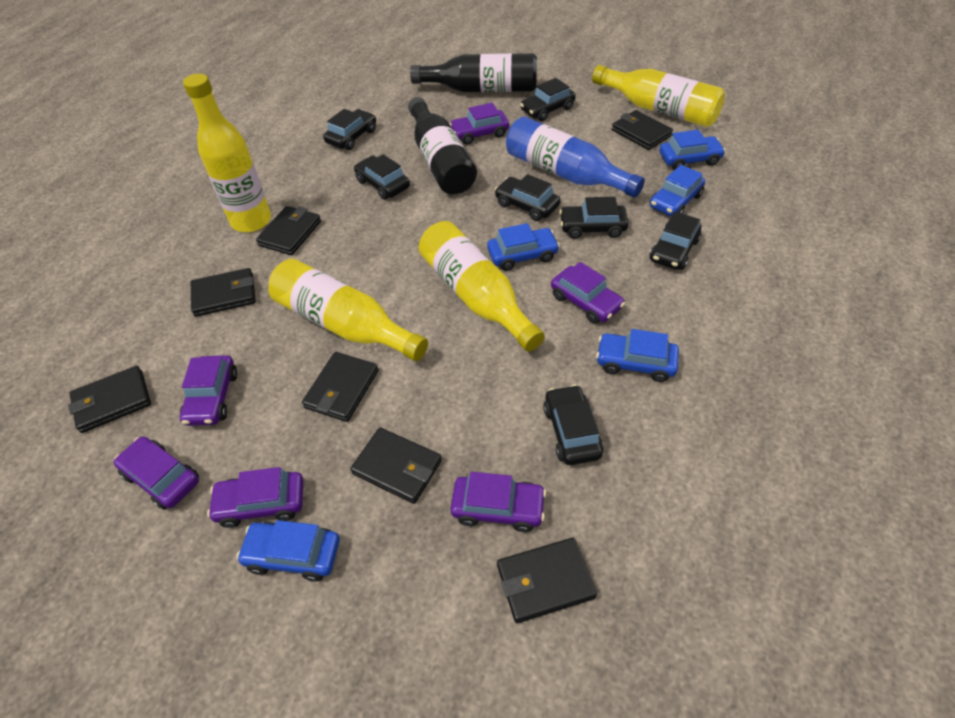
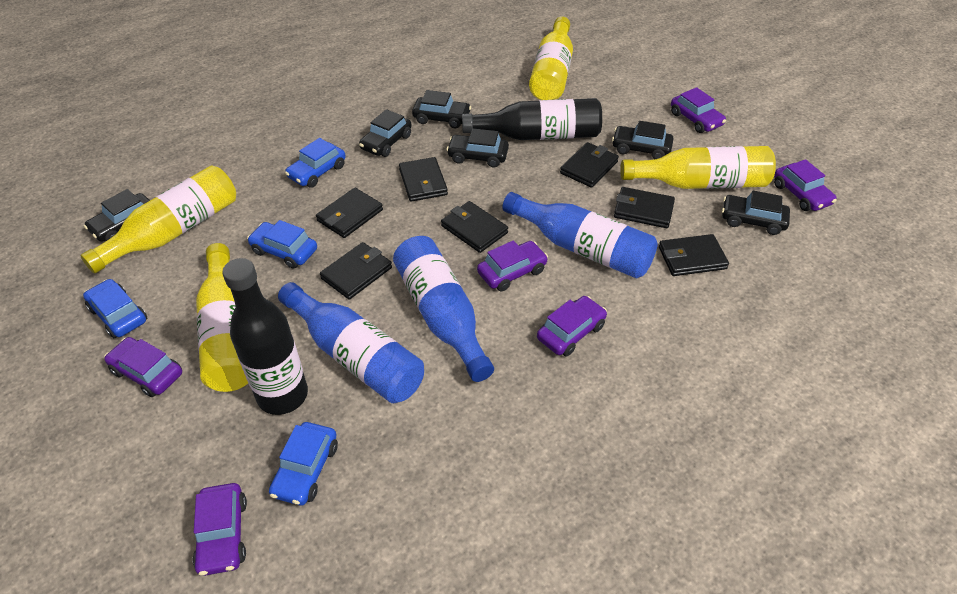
black car: 7 -> 6
blue bottle: 1 -> 3
blue car: 5 -> 4

